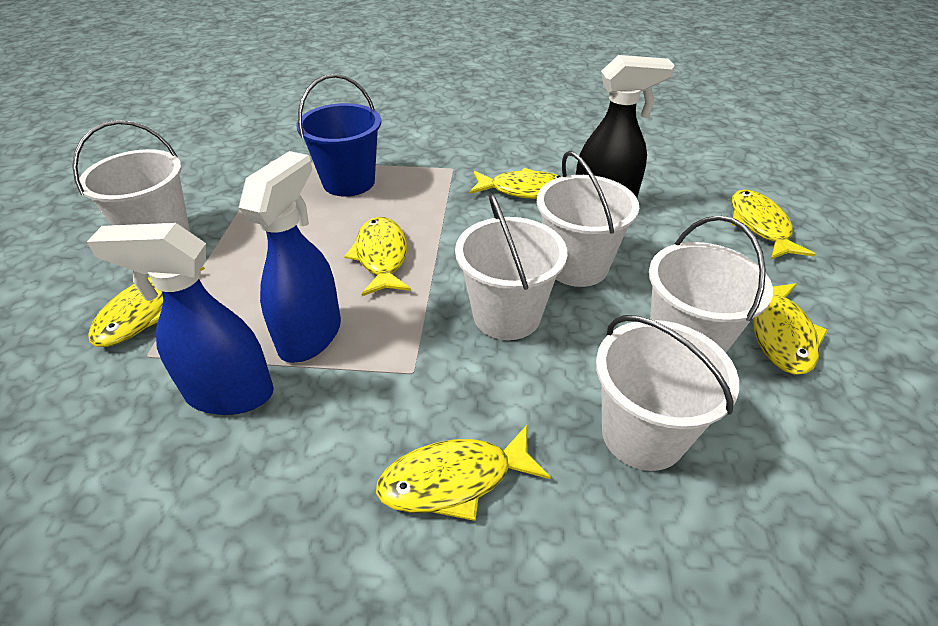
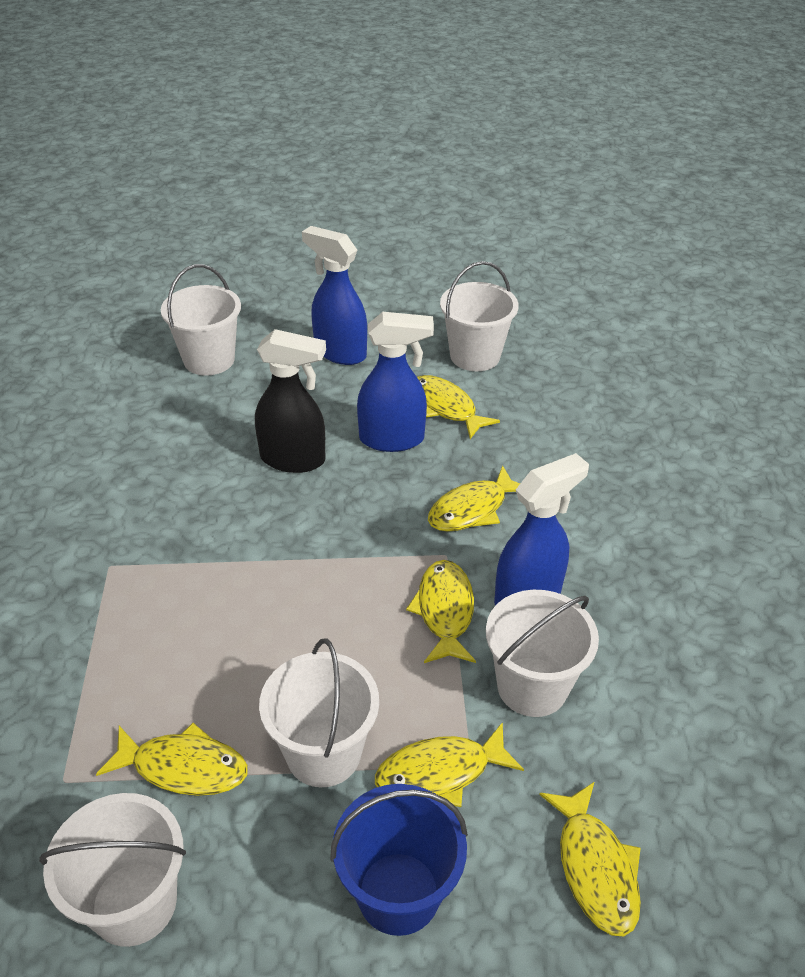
blue spray bottle: 2 -> 3

